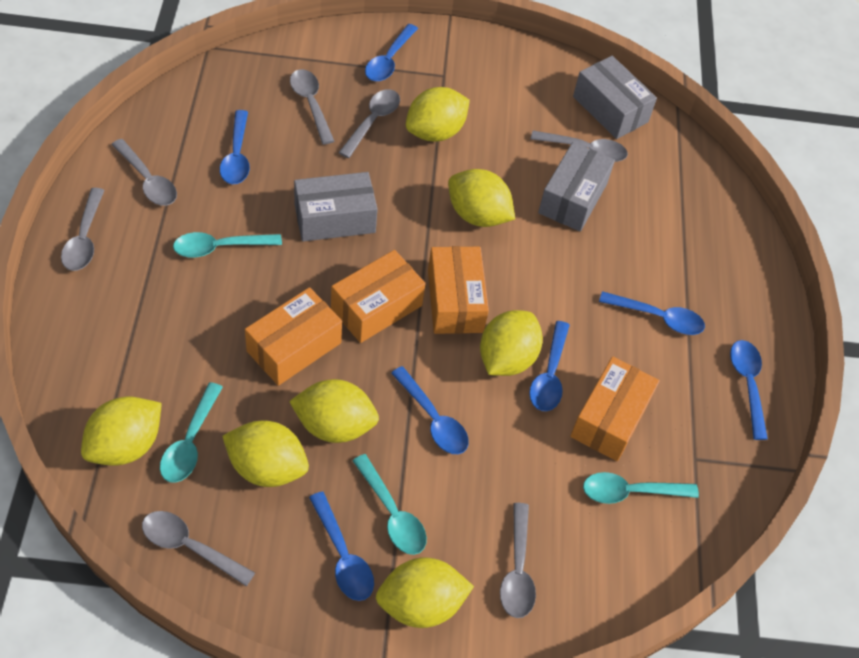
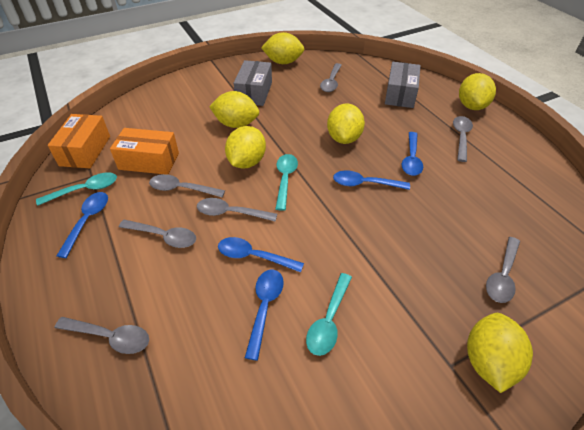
blue spoon: 7 -> 5
grey box: 3 -> 2
orange box: 4 -> 2
turquoise spoon: 4 -> 3
yellow lemon: 7 -> 6

